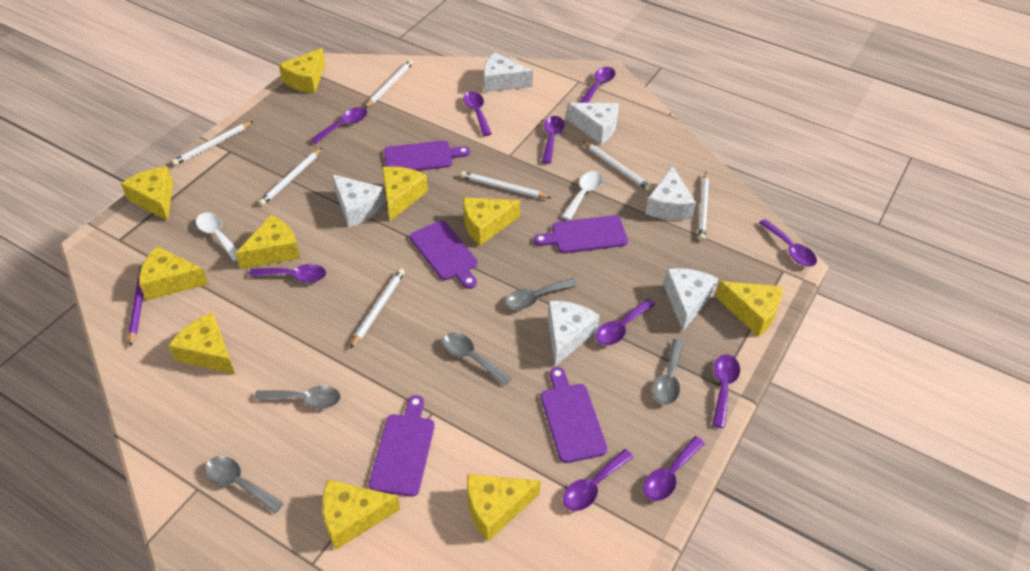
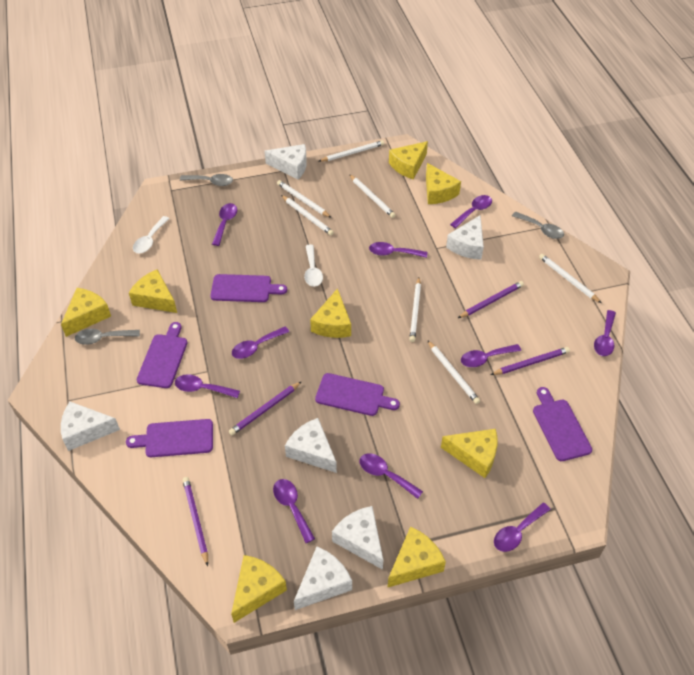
grey spoon: 5 -> 3
purple pencil: 1 -> 4
yellow cheese: 10 -> 8

